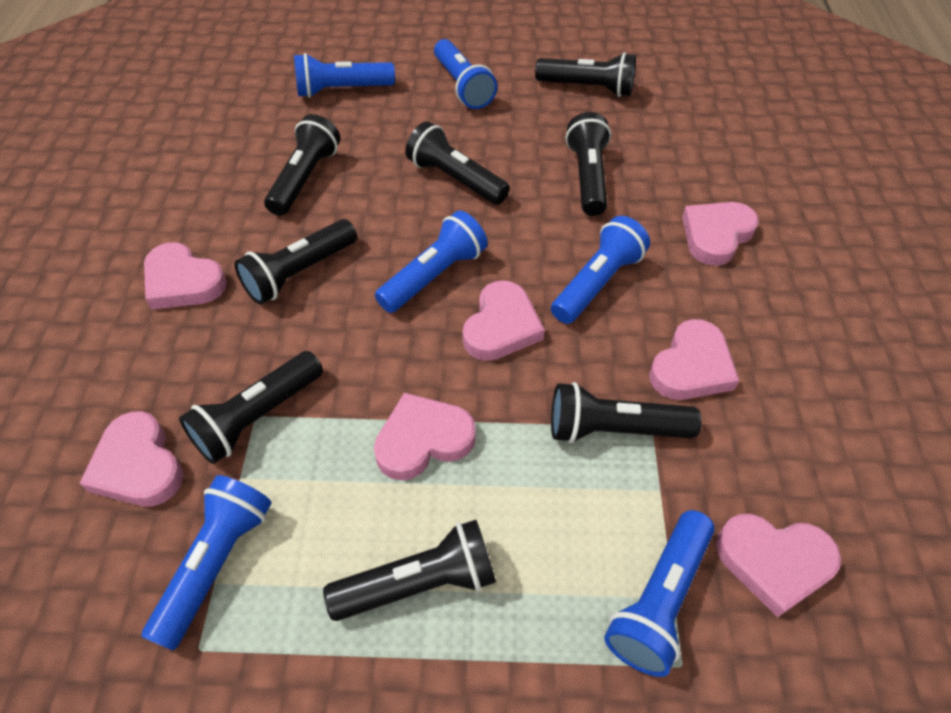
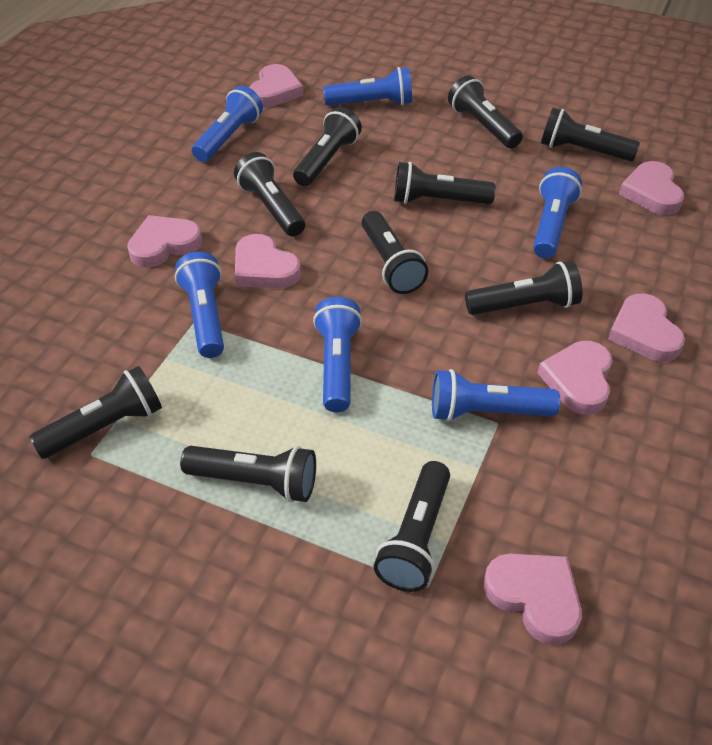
black flashlight: 8 -> 10

